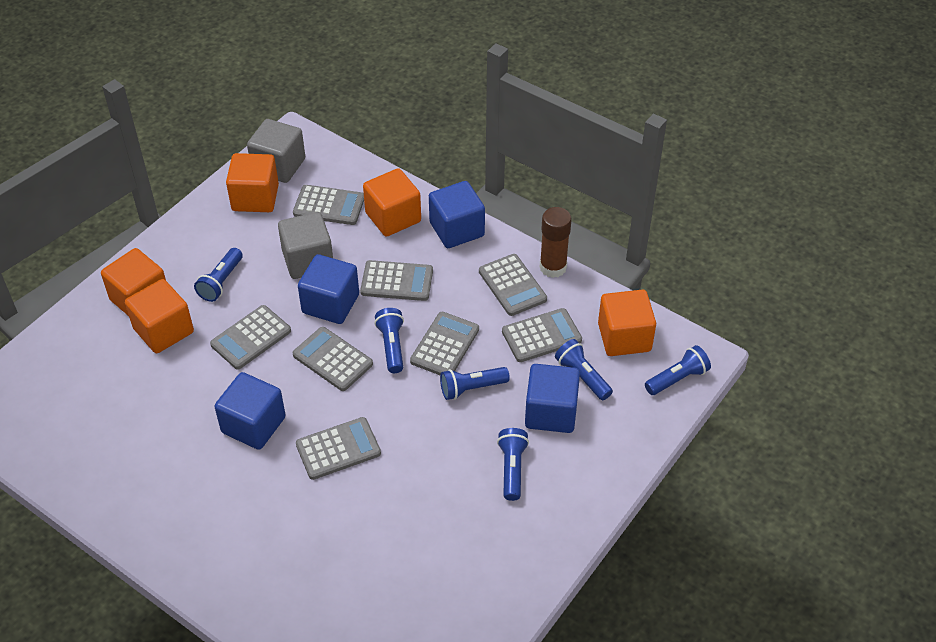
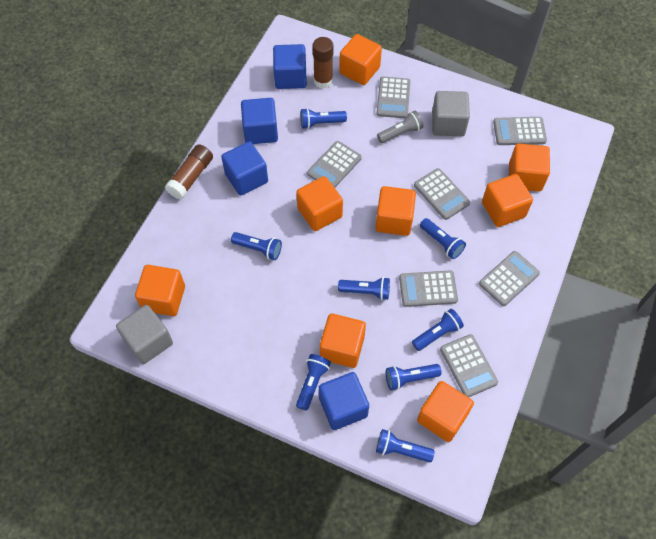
blue flashlight: 6 -> 8
brown glue stick: 1 -> 2
grey calculator: 8 -> 7
grey flashlight: 0 -> 1
orange cube: 5 -> 8

